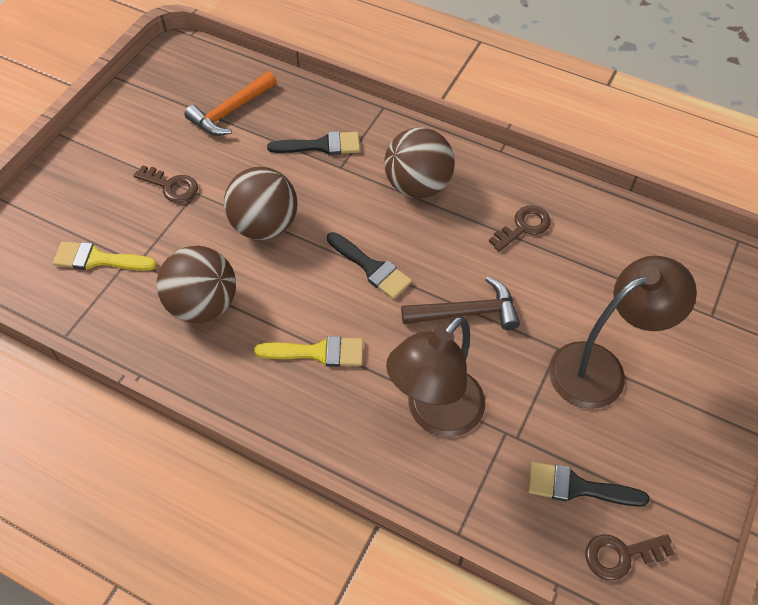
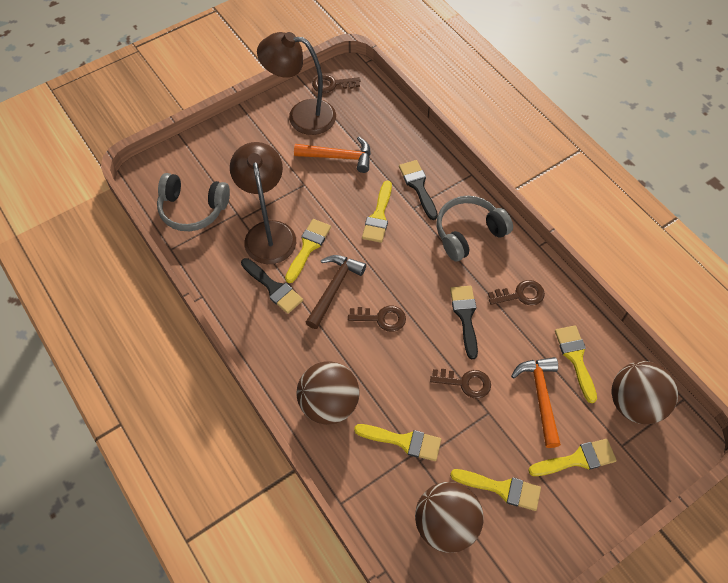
brown key: 3 -> 4
grey headphones: 0 -> 2
orange hammer: 1 -> 2
yellow brush: 2 -> 6

